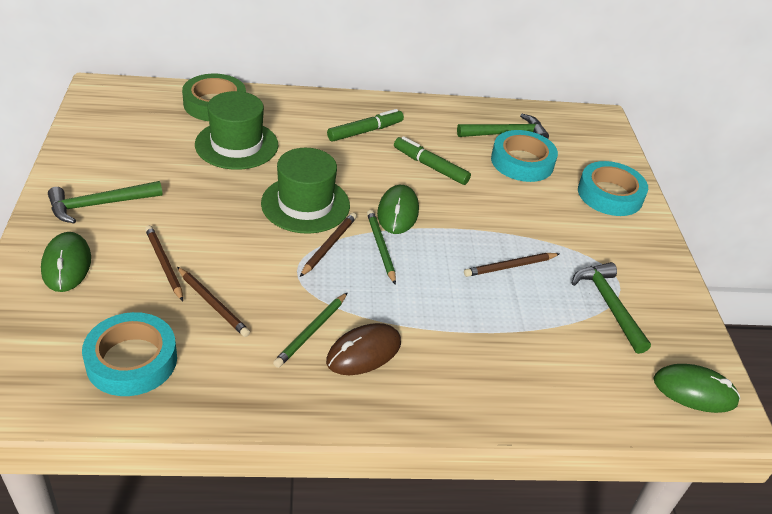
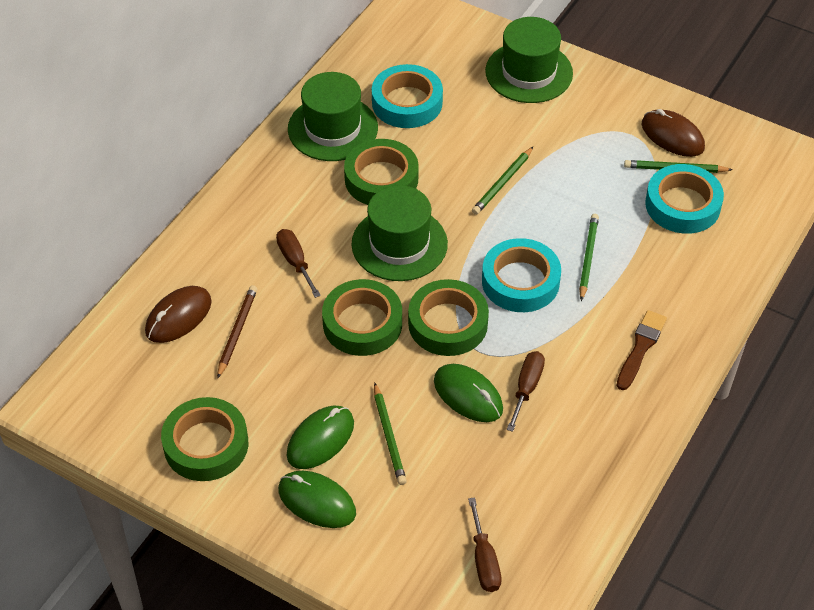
brown brush: 0 -> 1
brown mouse: 1 -> 2
brown pencil: 4 -> 1
brown screwdriver: 0 -> 3
green hammer: 3 -> 0
green hat: 2 -> 3
green marker: 2 -> 0
green pencil: 2 -> 4
green tape: 1 -> 4

